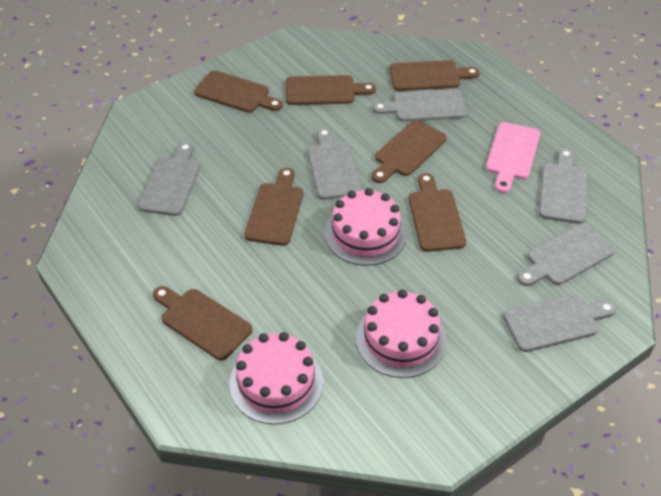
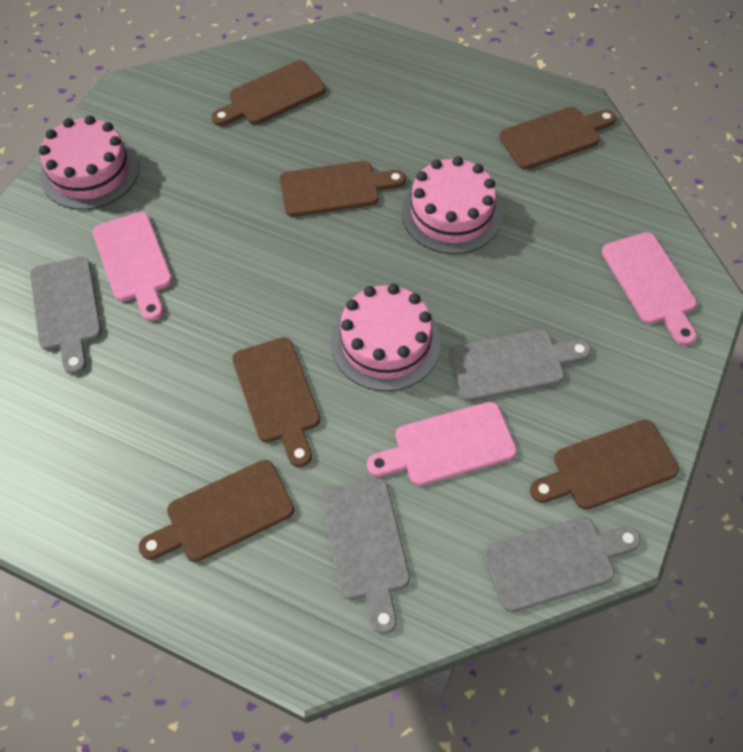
brown cutting board: 7 -> 6
grey cutting board: 6 -> 4
pink cutting board: 1 -> 3

